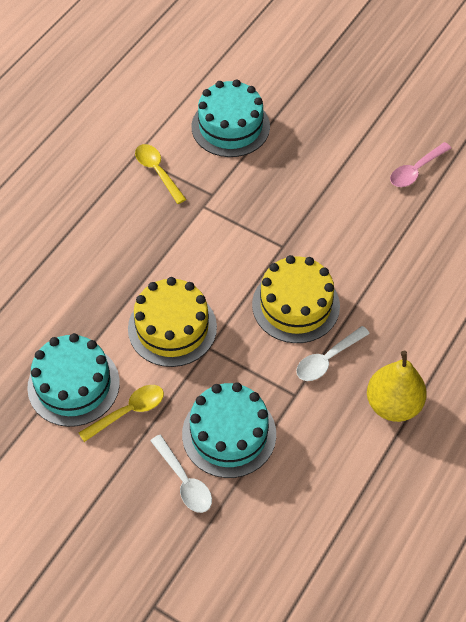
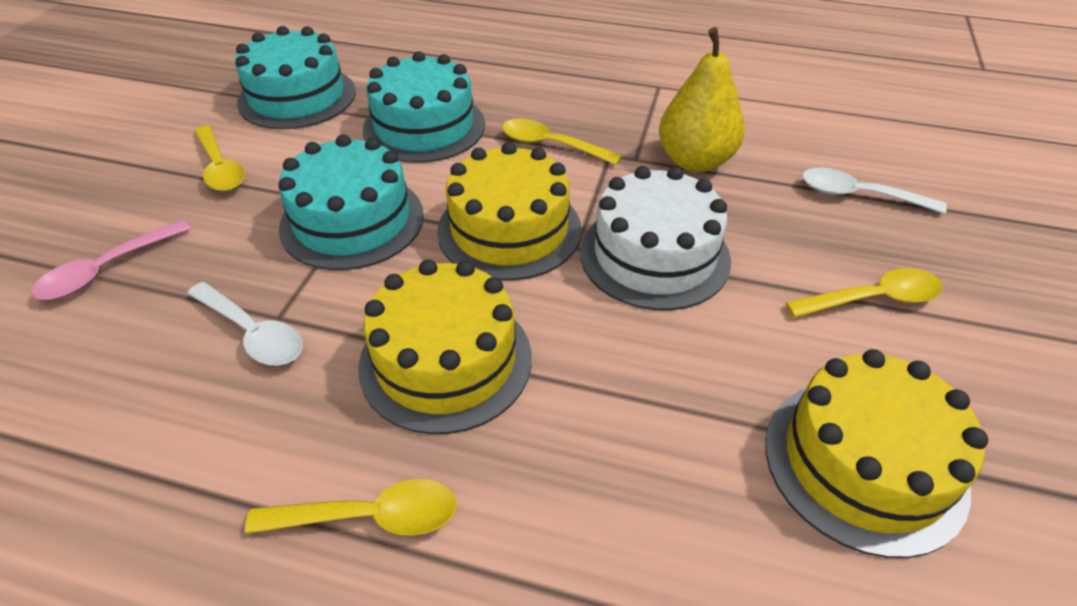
white cake: 0 -> 1
yellow cake: 2 -> 3
yellow spoon: 2 -> 4

